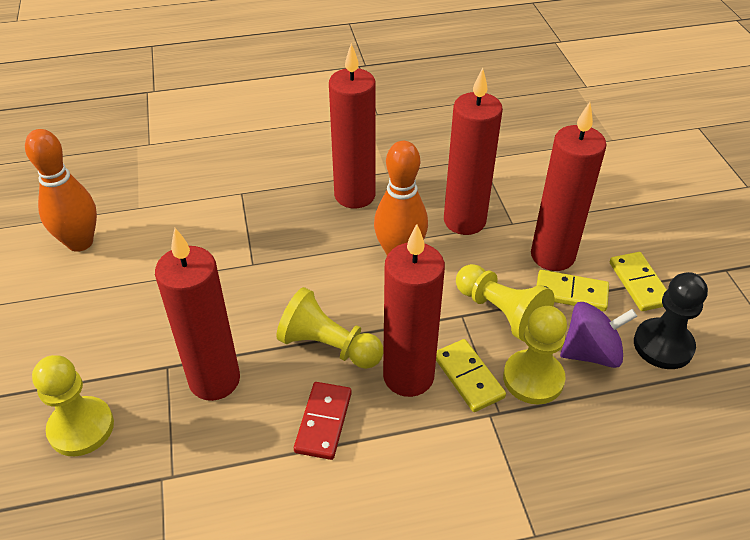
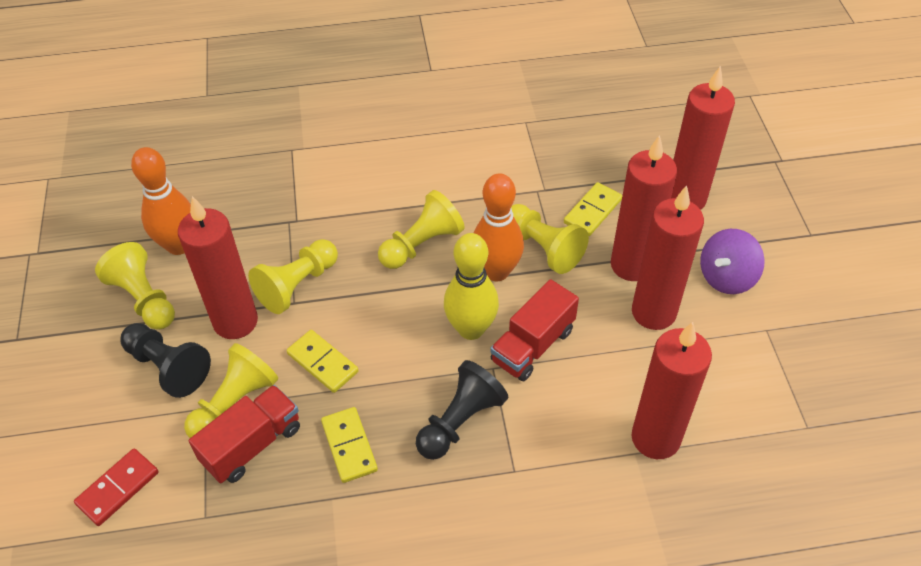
black pawn: 1 -> 2
red truck: 0 -> 2
yellow bowling pin: 0 -> 1
yellow pawn: 4 -> 5

